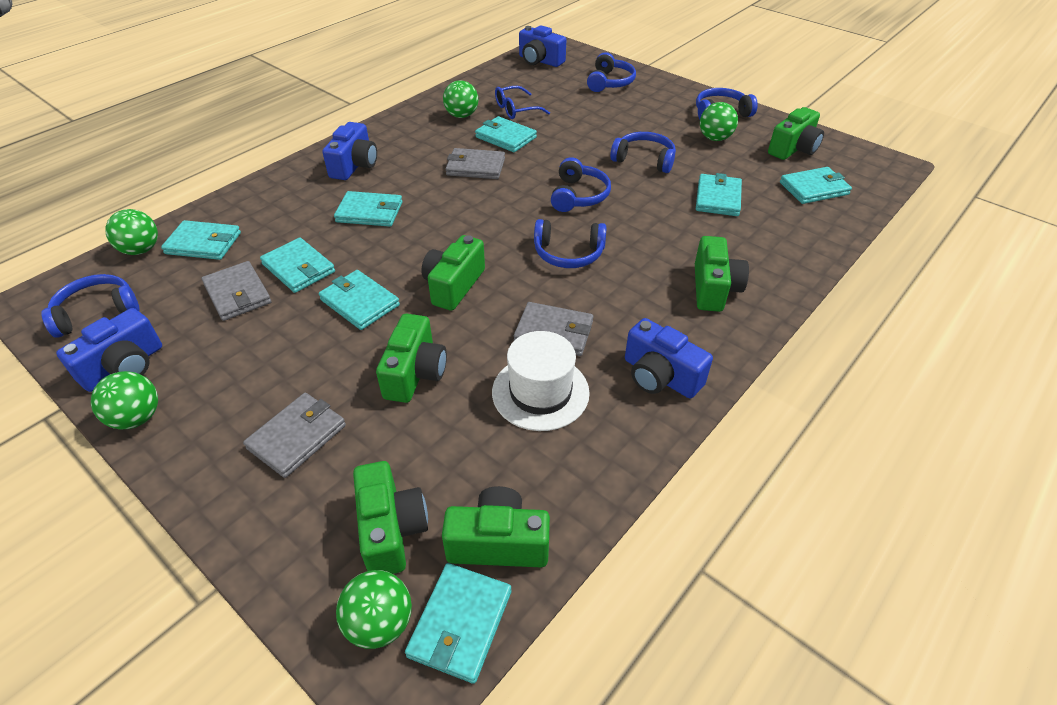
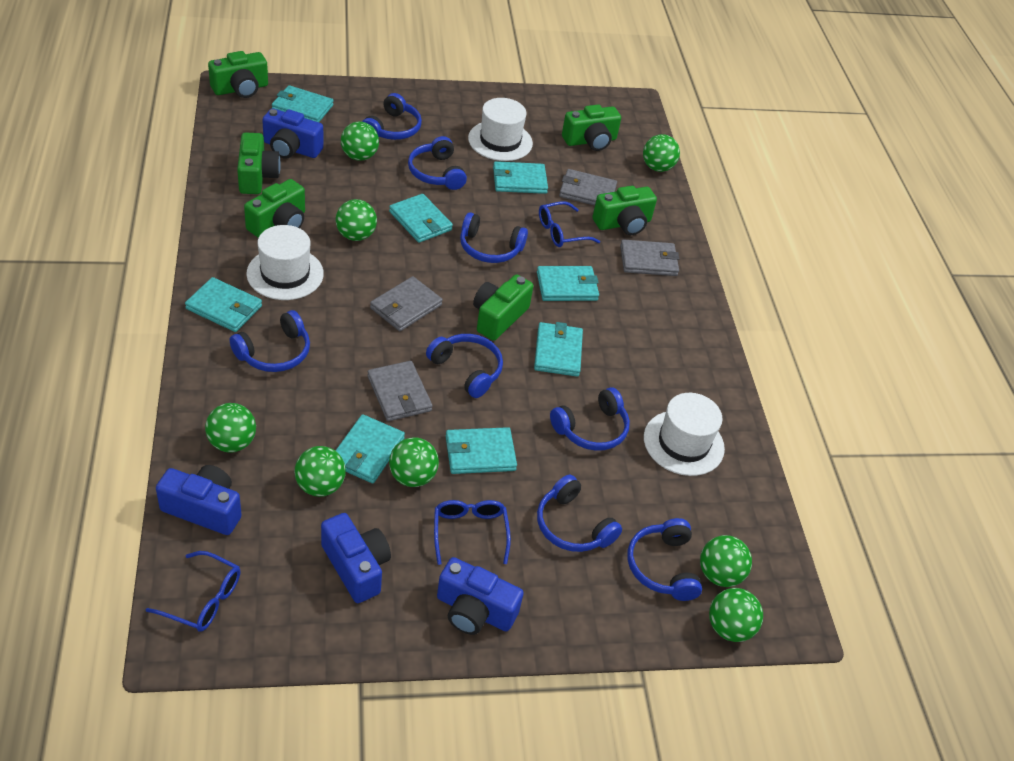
blue glasses: 1 -> 3
blue headphones: 6 -> 8
green ball: 5 -> 8
white hat: 1 -> 3

